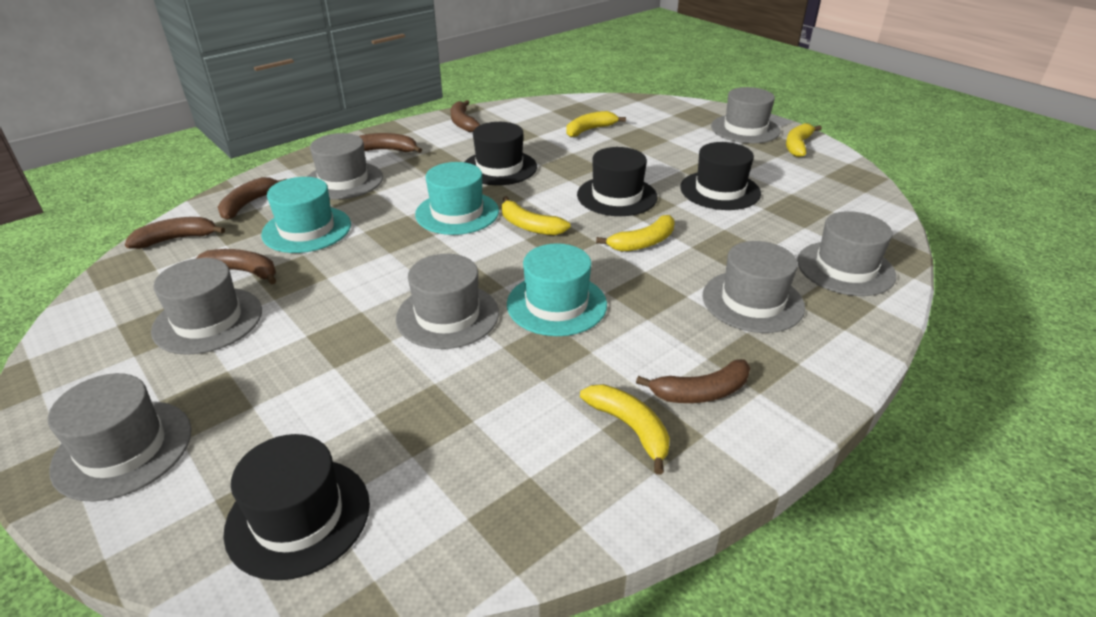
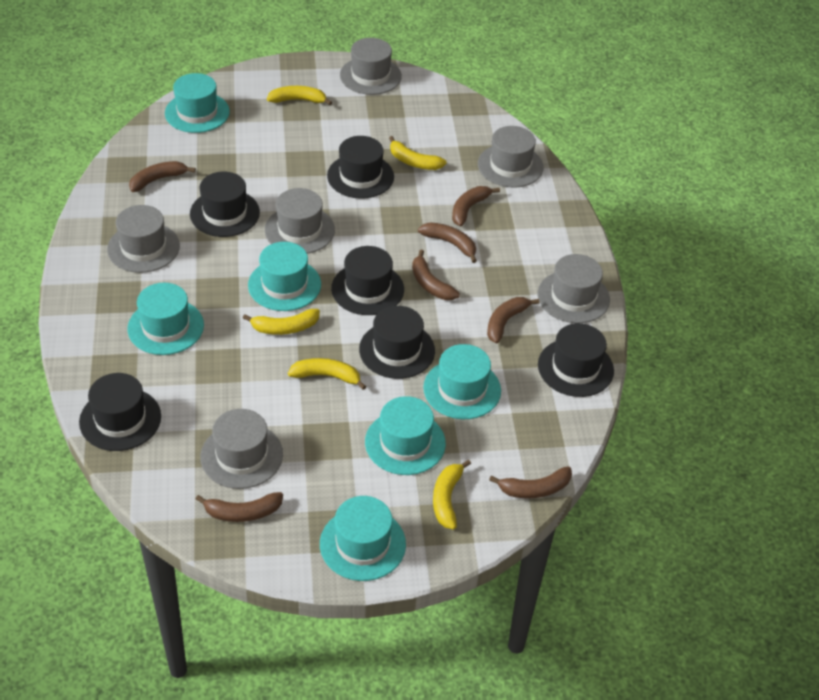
black hat: 4 -> 6
brown banana: 6 -> 7
grey hat: 7 -> 6
turquoise hat: 3 -> 6

